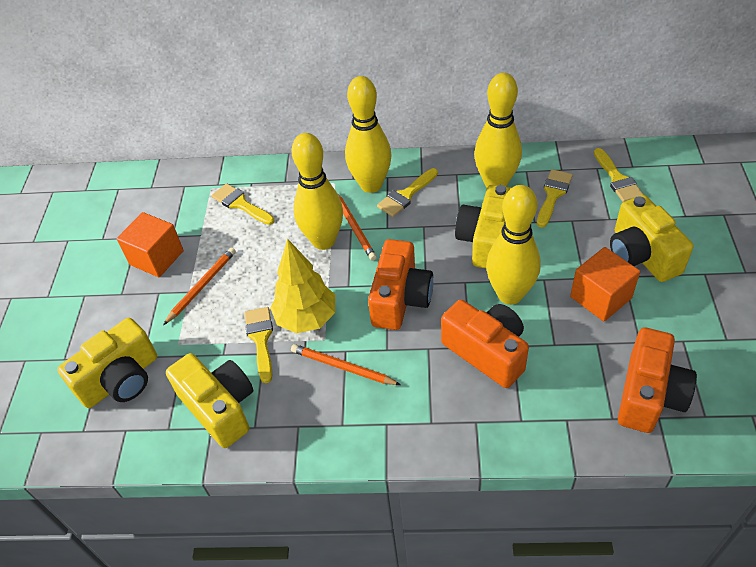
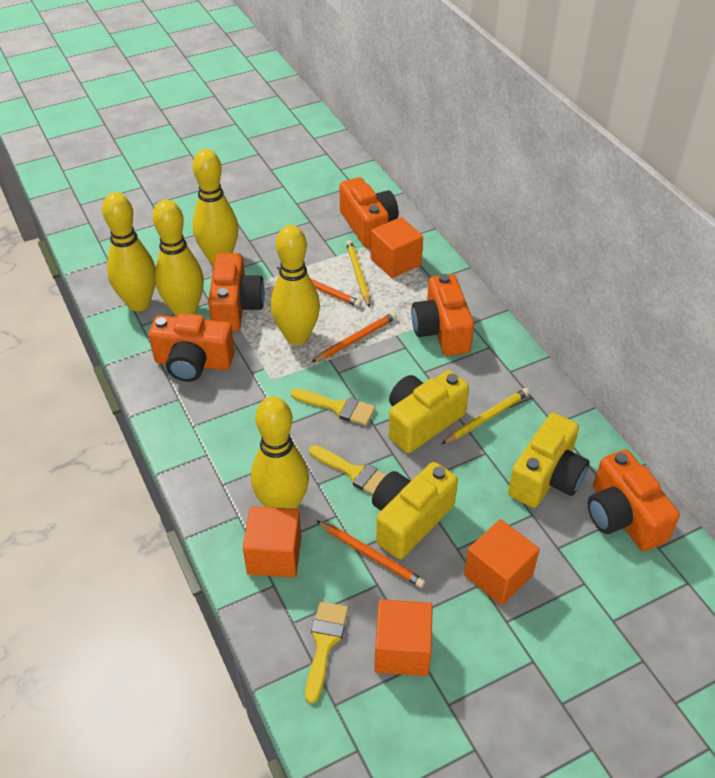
orange camera: 3 -> 5
orange cube: 2 -> 4
yellow bowling pin: 4 -> 5
yellow brush: 5 -> 3
yellow camera: 4 -> 3
yellow pencil: 0 -> 2
yellow tree: 1 -> 0

